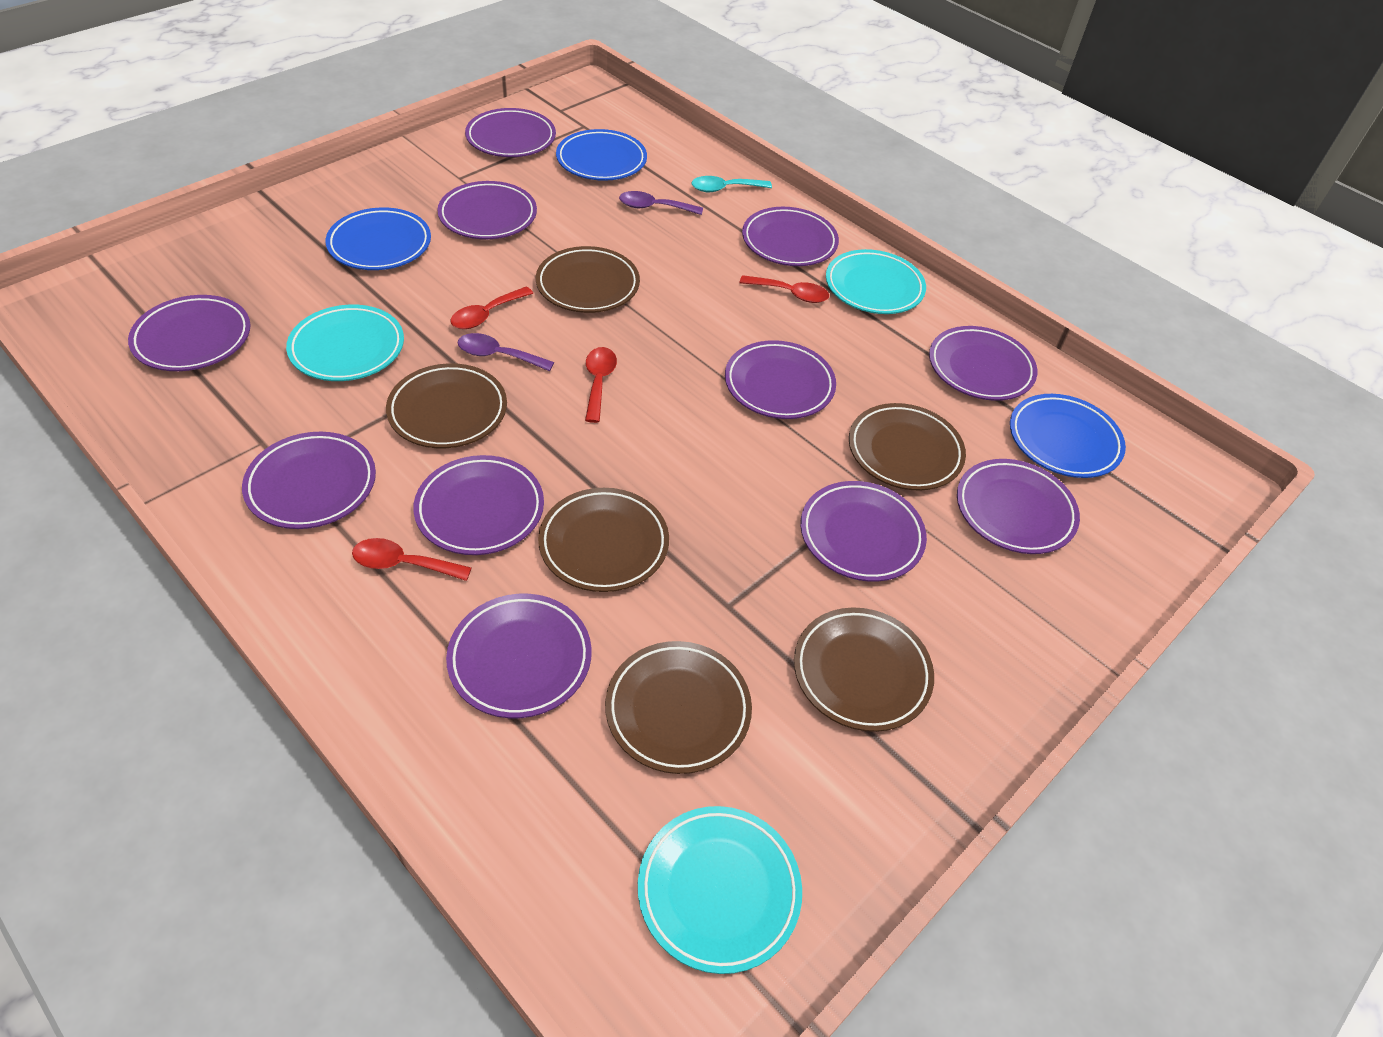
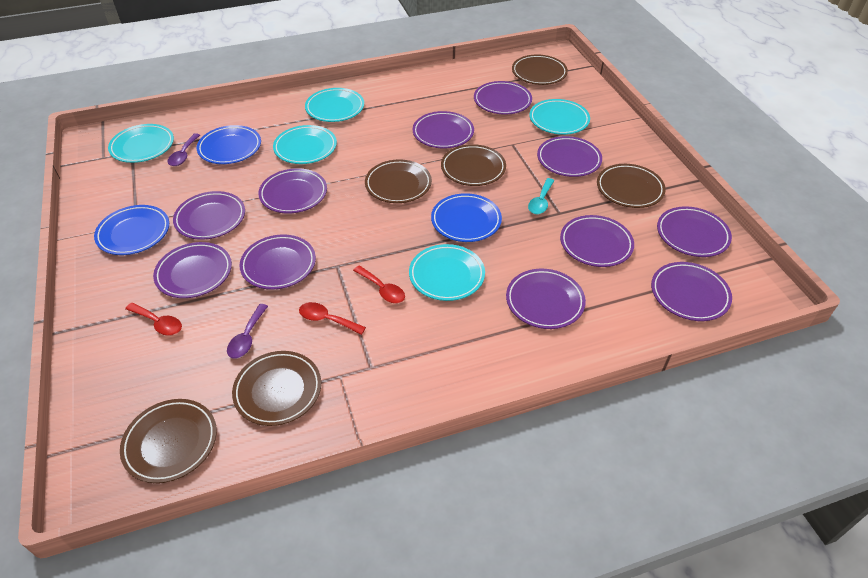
red spoon: 4 -> 3
turquoise plate: 3 -> 5

